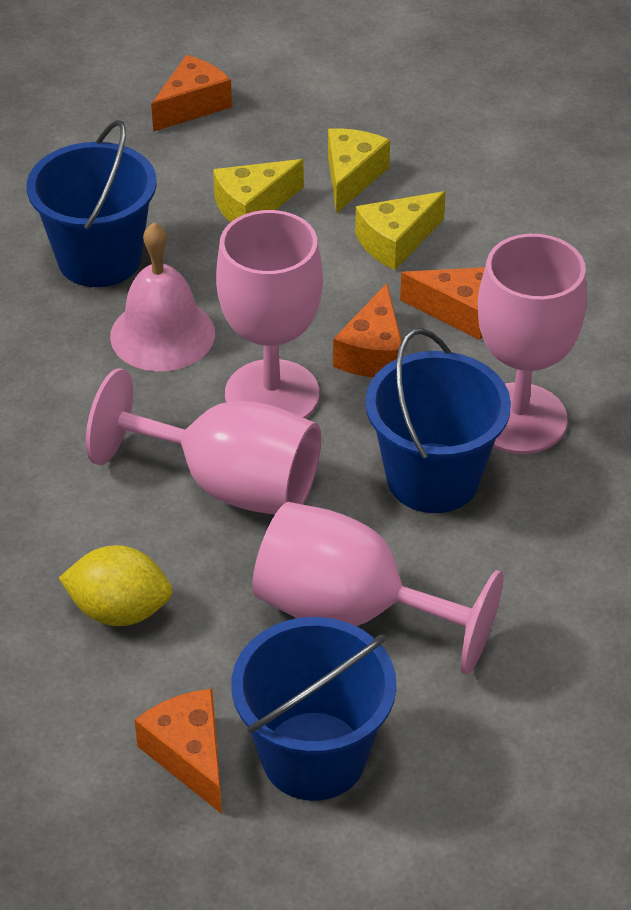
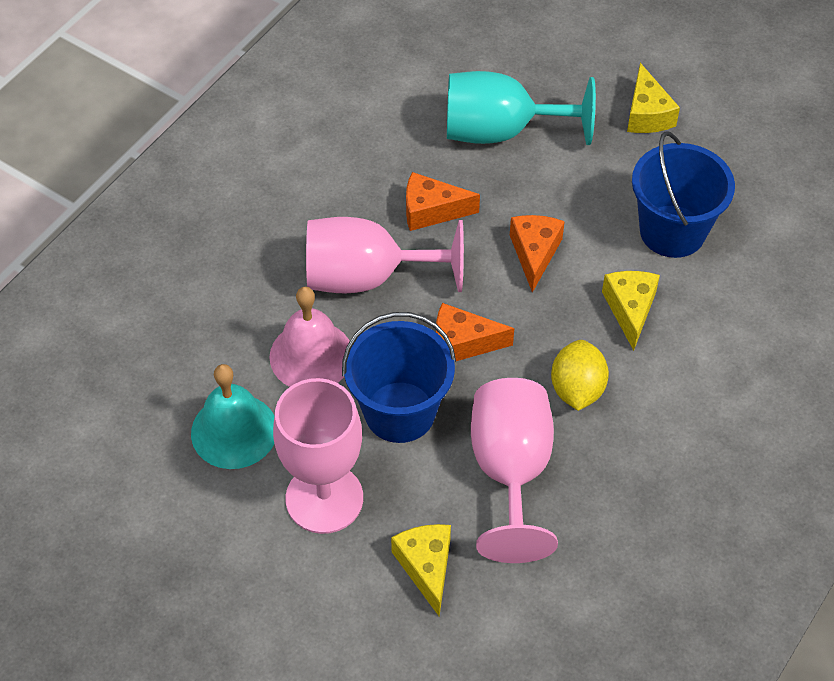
blue bucket: 3 -> 2
orange cheese: 4 -> 3
pink goblet: 4 -> 3
turquoise bell: 0 -> 1
turquoise goblet: 0 -> 1

